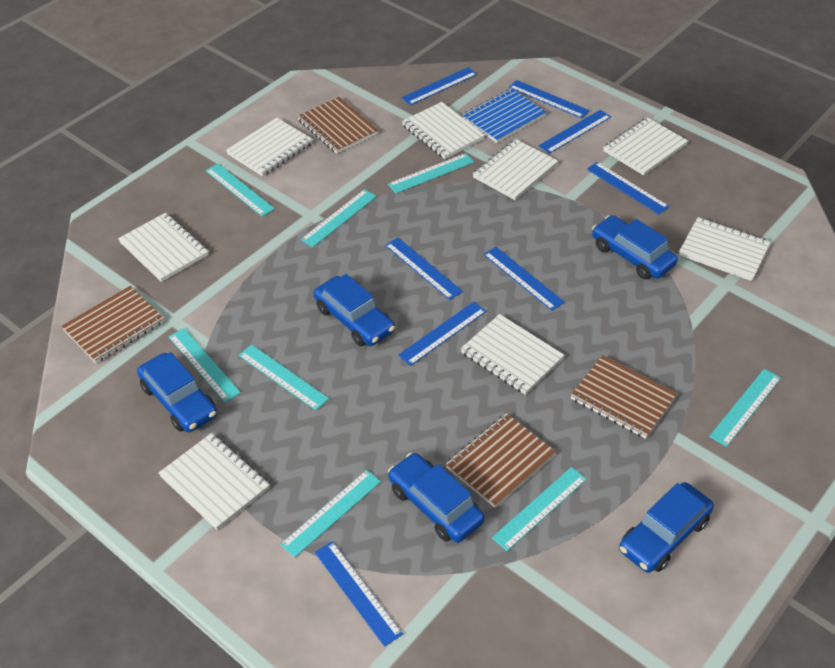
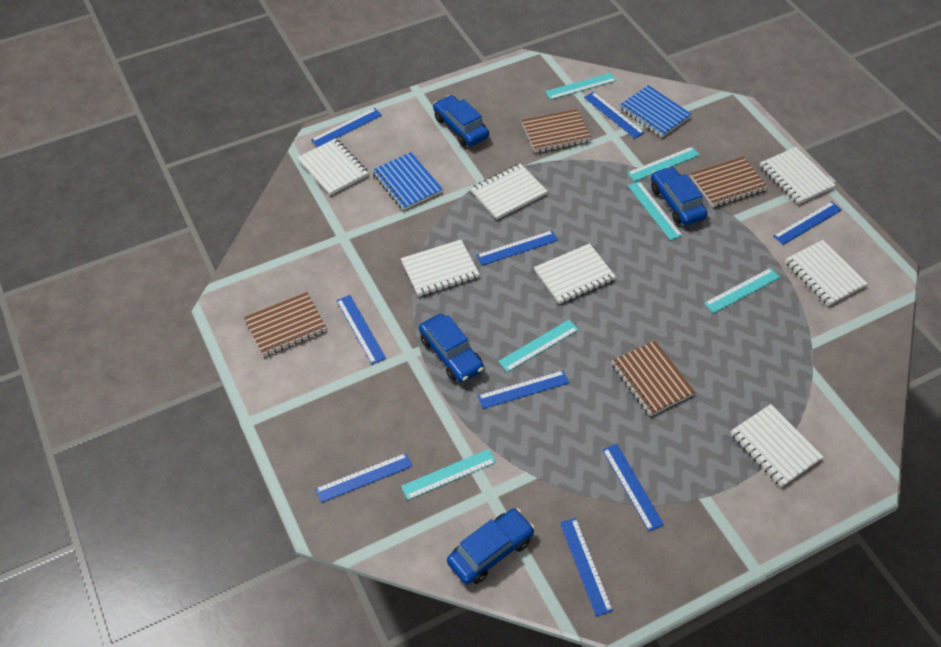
blue car: 5 -> 4
blue notebook: 1 -> 2
blue ruler: 8 -> 9
turquoise ruler: 8 -> 6
white notebook: 8 -> 7

